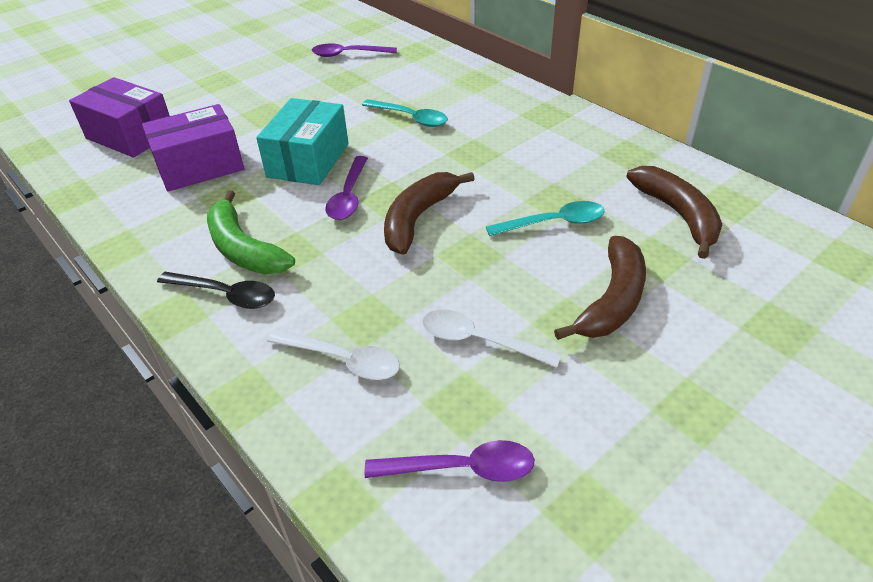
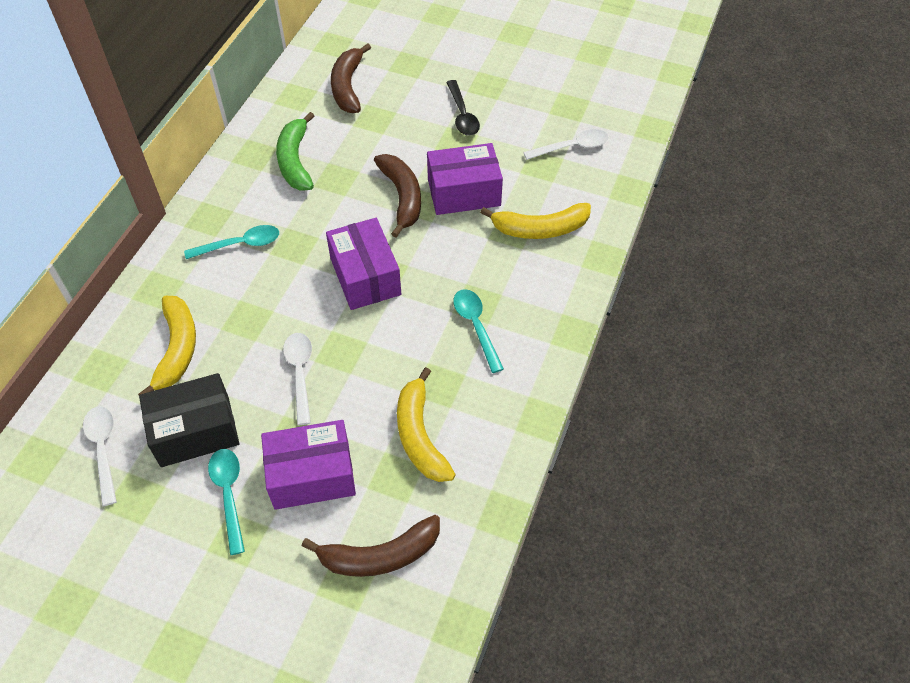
black box: 0 -> 1
purple box: 2 -> 3
purple spoon: 3 -> 0
turquoise box: 1 -> 0
turquoise spoon: 2 -> 3
white spoon: 2 -> 3
yellow banana: 0 -> 3

